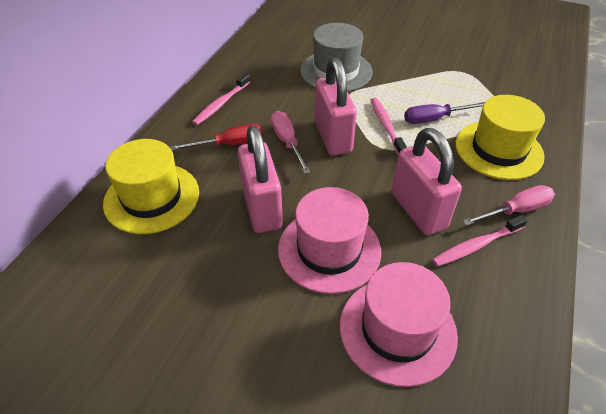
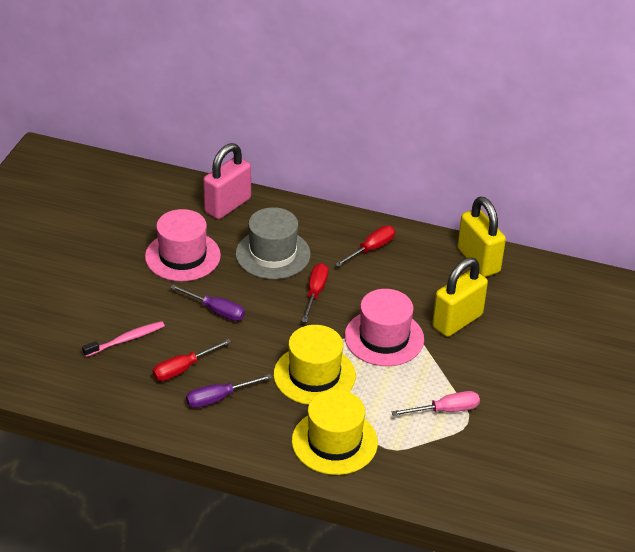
pink padlock: 3 -> 1
pink screwdriver: 2 -> 1
pink toothbrush: 3 -> 1
purple screwdriver: 1 -> 2
red screwdriver: 1 -> 3
yellow padlock: 0 -> 2

